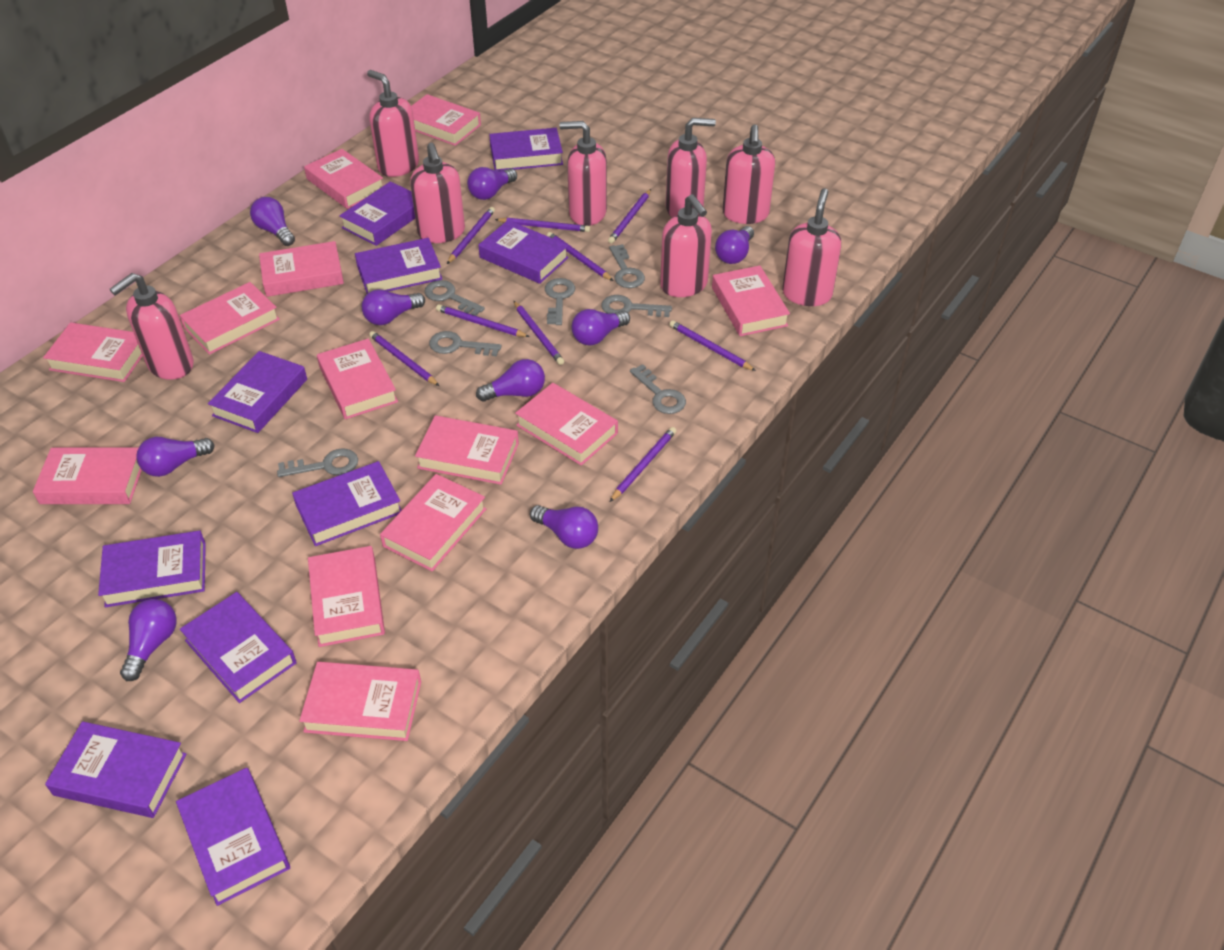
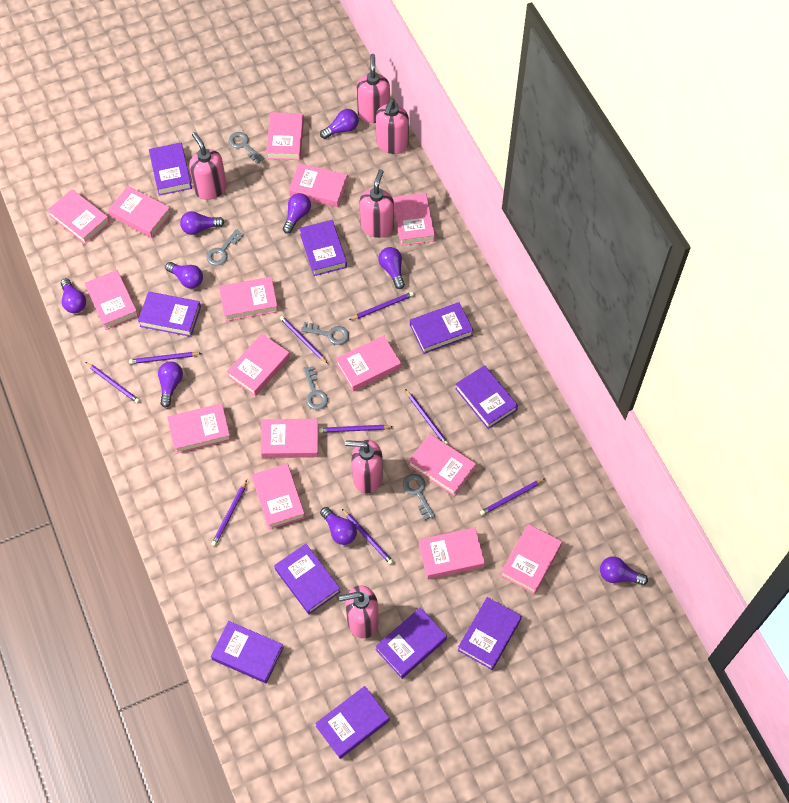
grey key: 7 -> 5
pink book: 13 -> 15
pink soap dispenser: 8 -> 6

